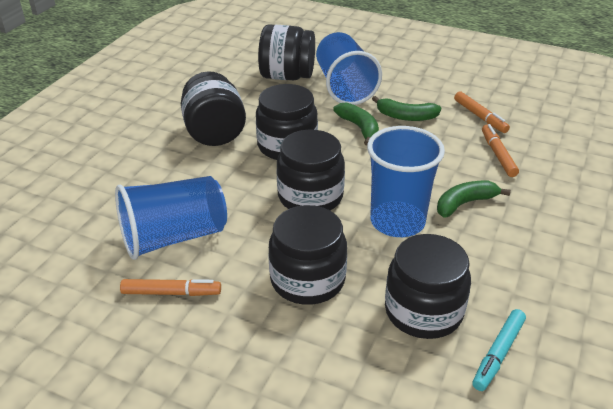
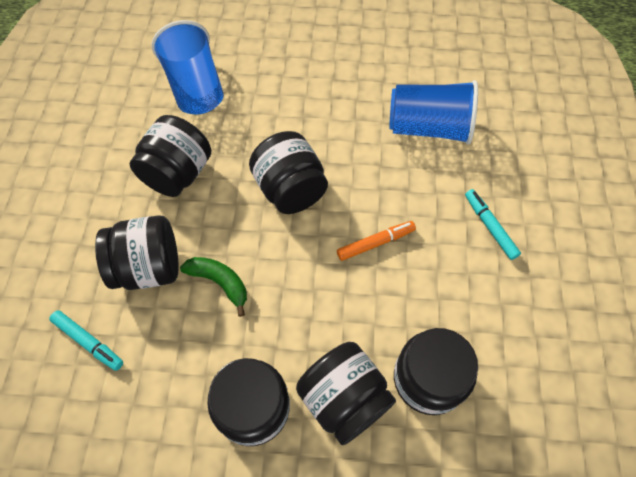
blue cup: 3 -> 2
green banana: 3 -> 1
orange marker: 3 -> 1
turquoise marker: 1 -> 2

